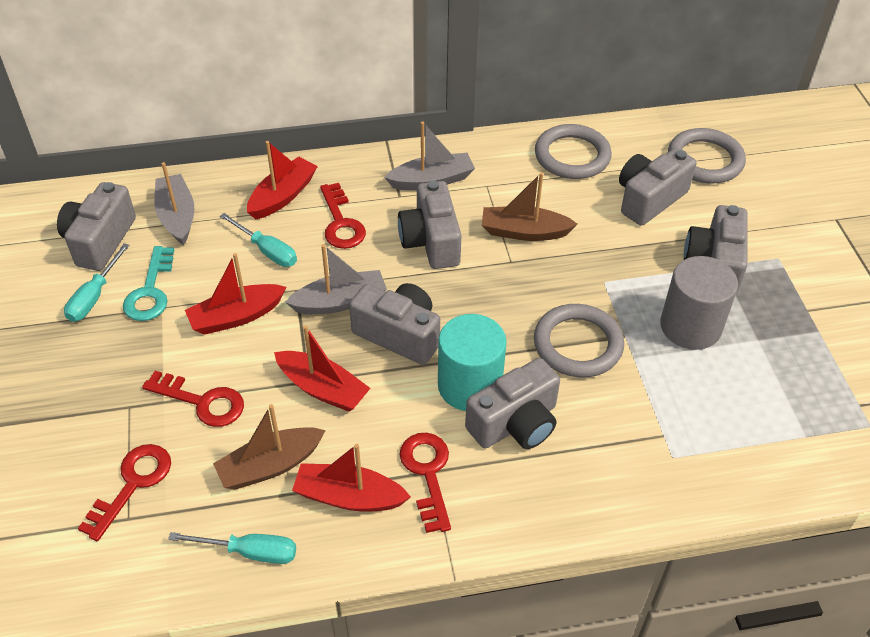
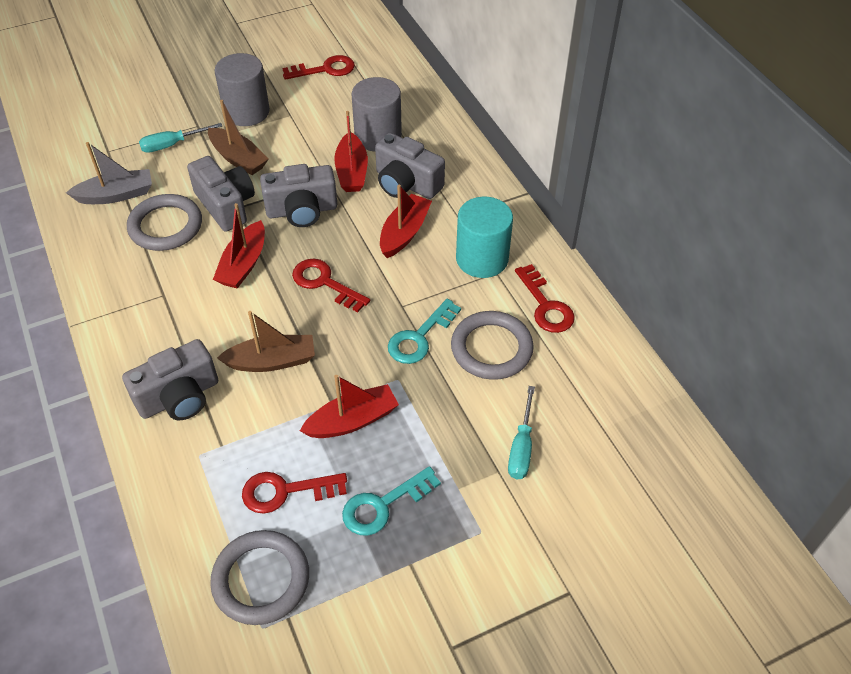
grey boat: 3 -> 1
grey camera: 6 -> 4
grey cylinder: 1 -> 2
turquoise key: 1 -> 2
turquoise screwdriver: 3 -> 2

